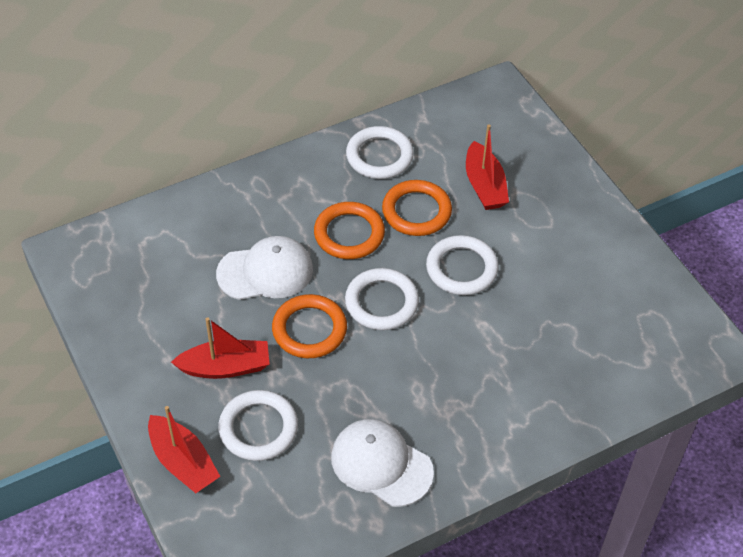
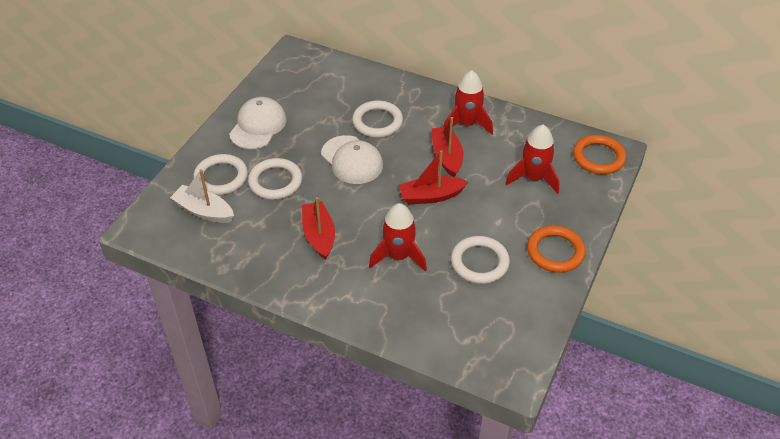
orange ring: 3 -> 2
red rocket: 0 -> 3
white boat: 0 -> 1

